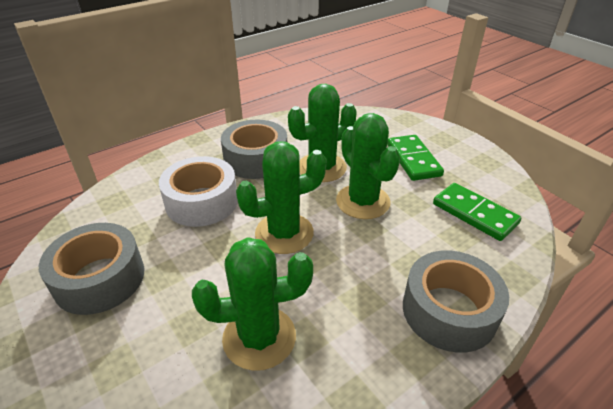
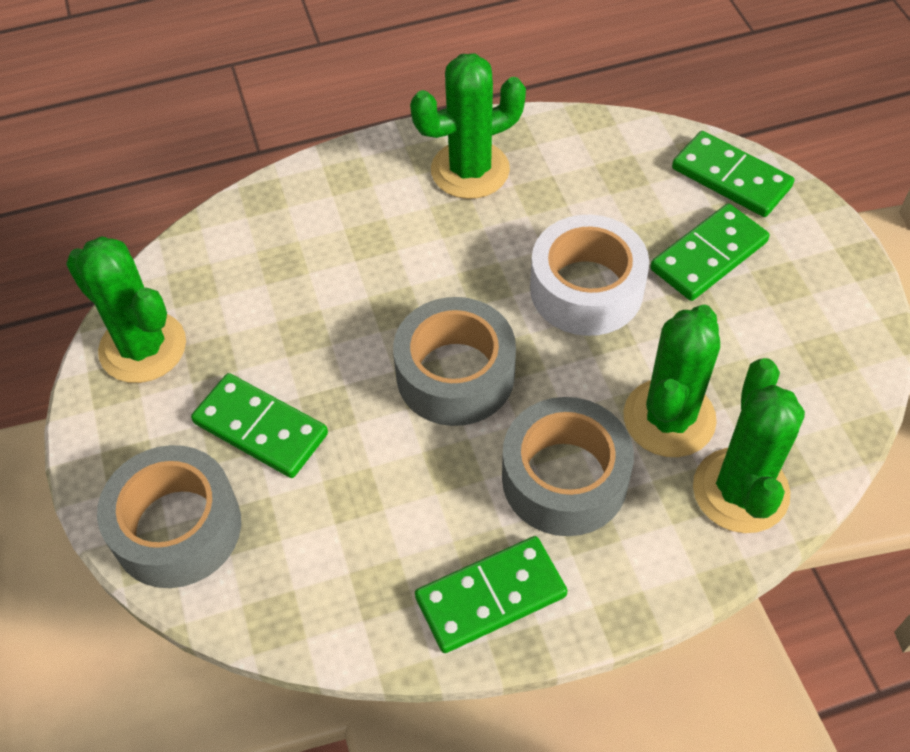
green domino: 2 -> 4

